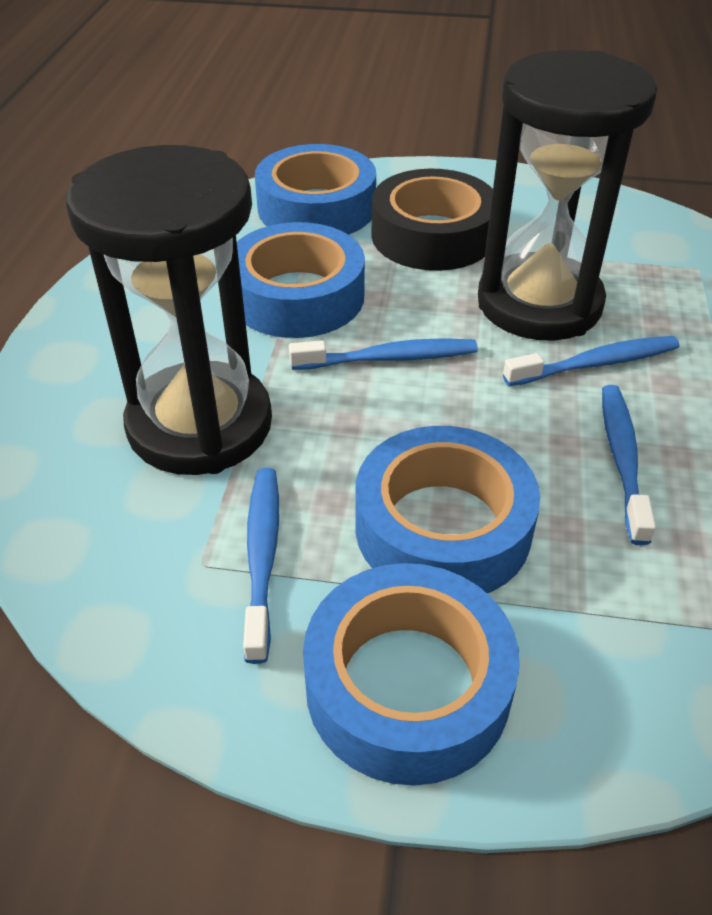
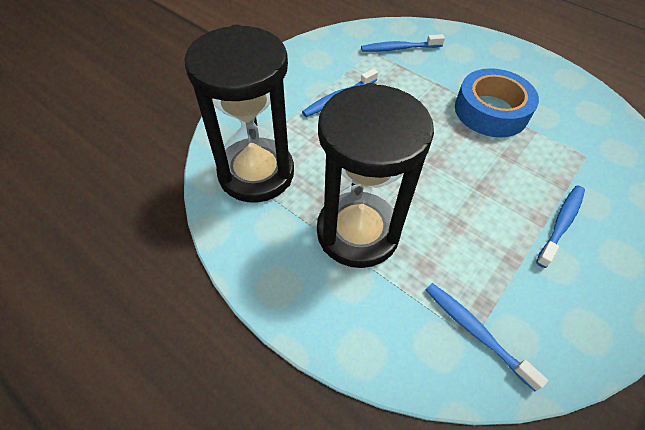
black tape: 1 -> 0
blue tape: 4 -> 1

